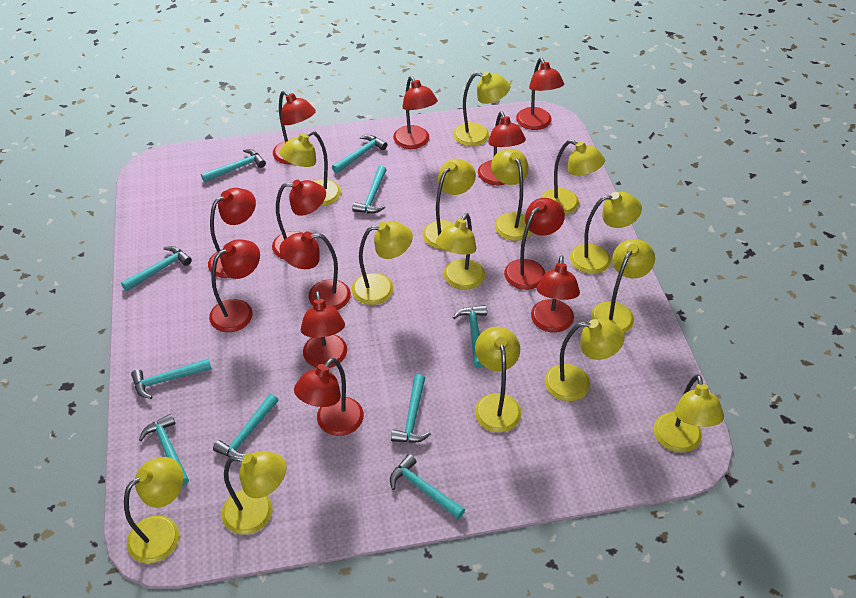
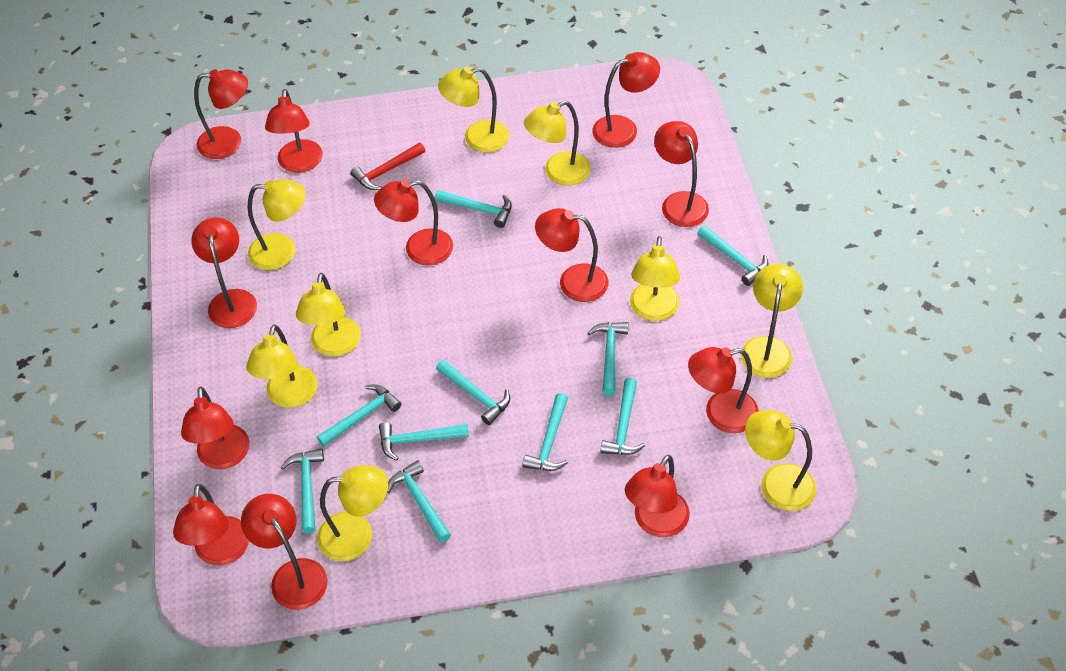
red hammer: 0 -> 1
yellow lamp: 14 -> 9

